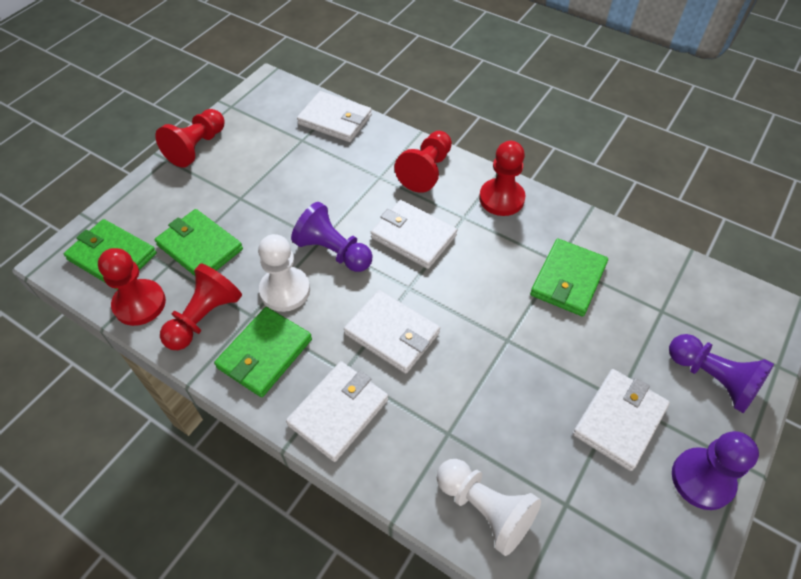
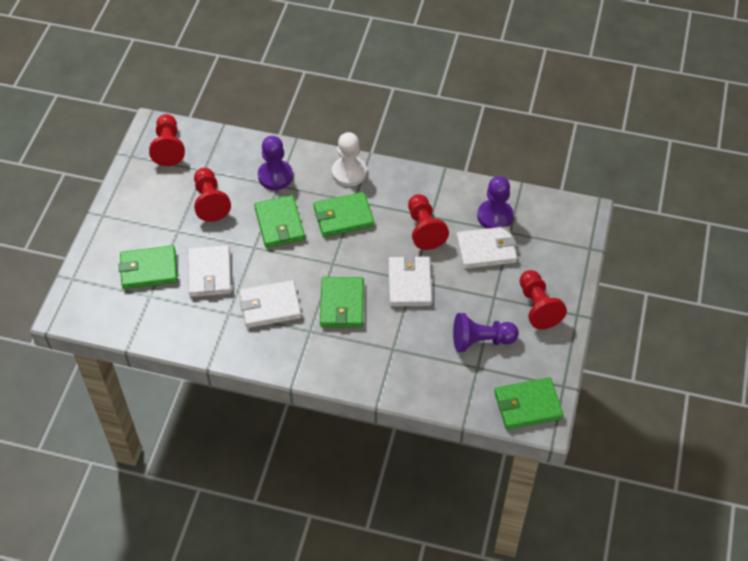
green wallet: 4 -> 5
red pawn: 5 -> 4
white pawn: 2 -> 1
white wallet: 5 -> 4

